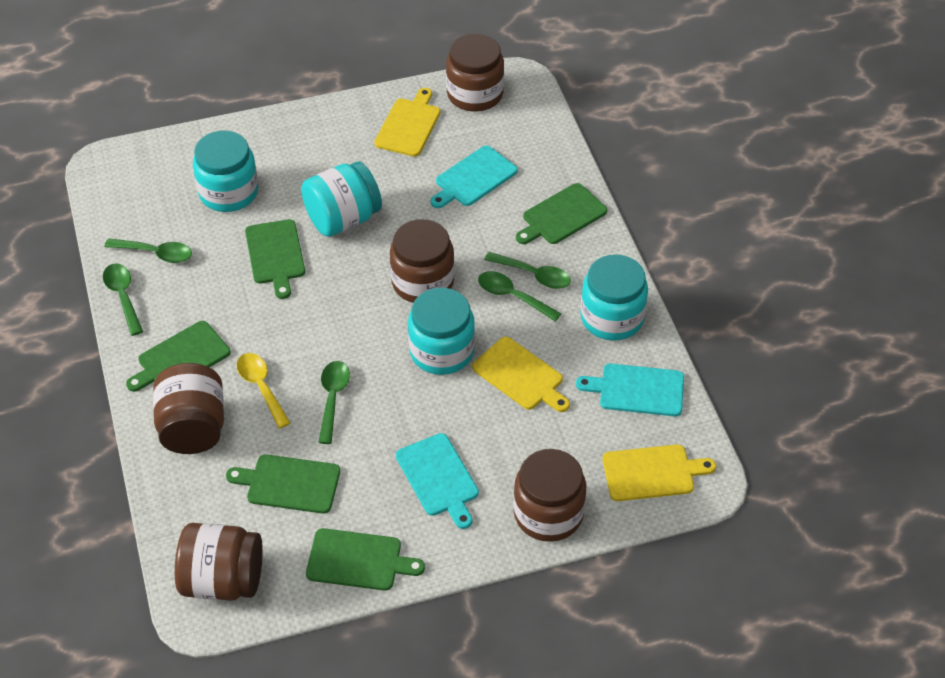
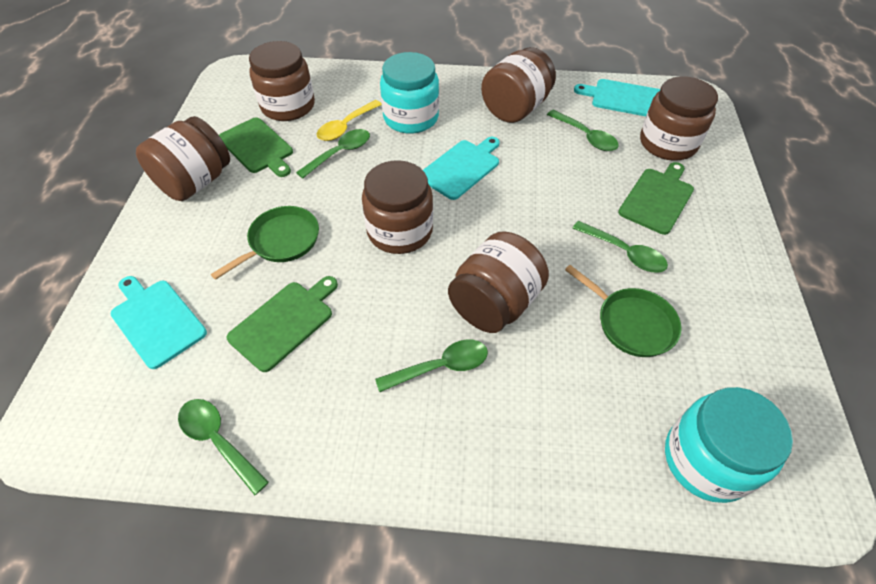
brown jar: 5 -> 6
green cutting board: 5 -> 3
green pan: 0 -> 2
turquoise jar: 4 -> 2
yellow cutting board: 3 -> 0

